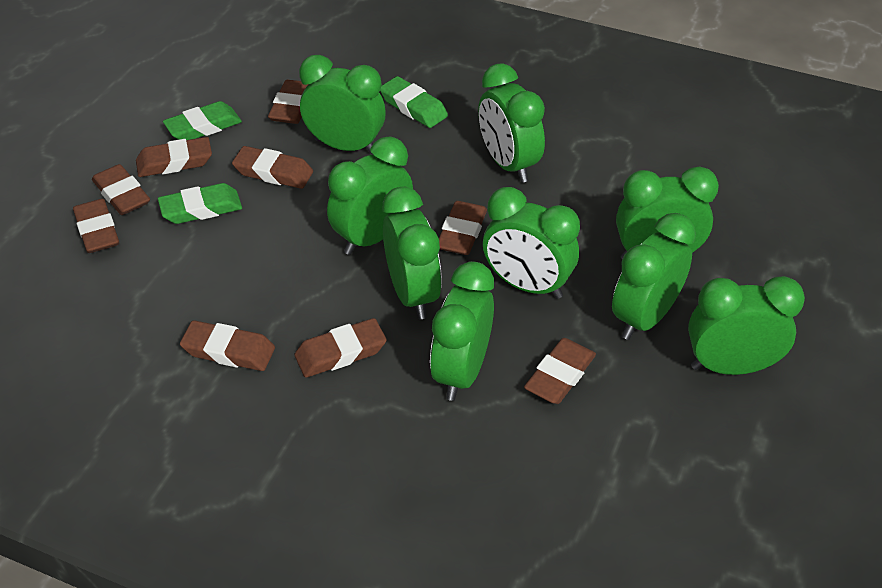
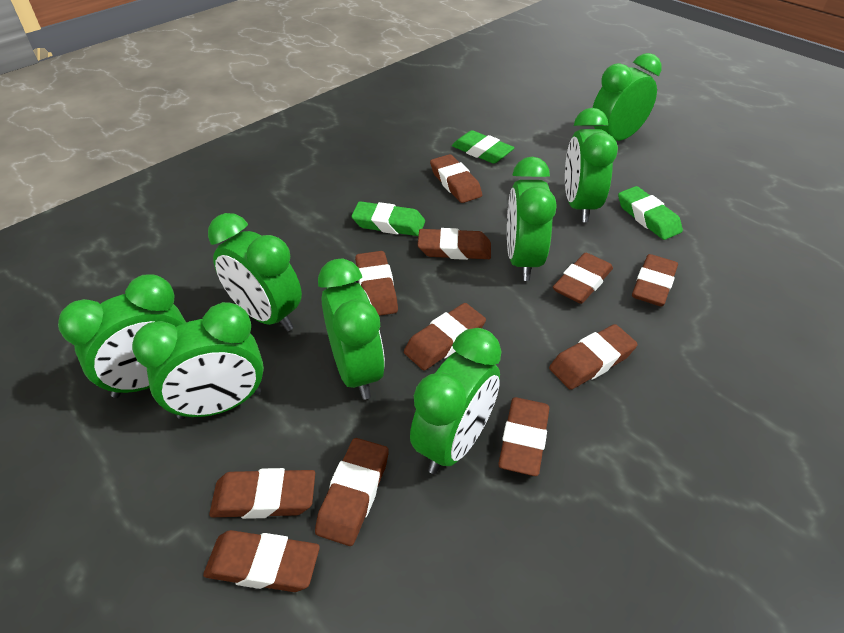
brown eraser: 9 -> 11
green clock: 9 -> 8

